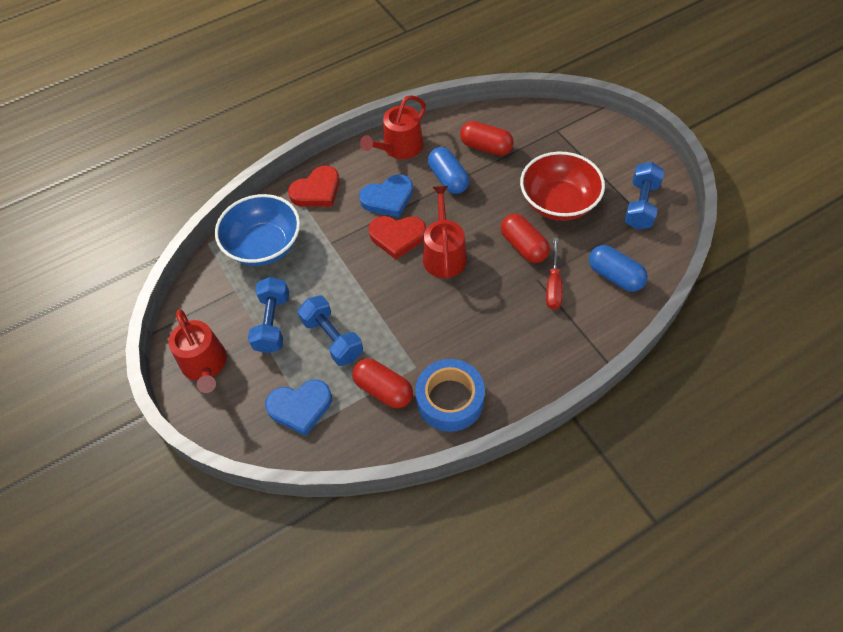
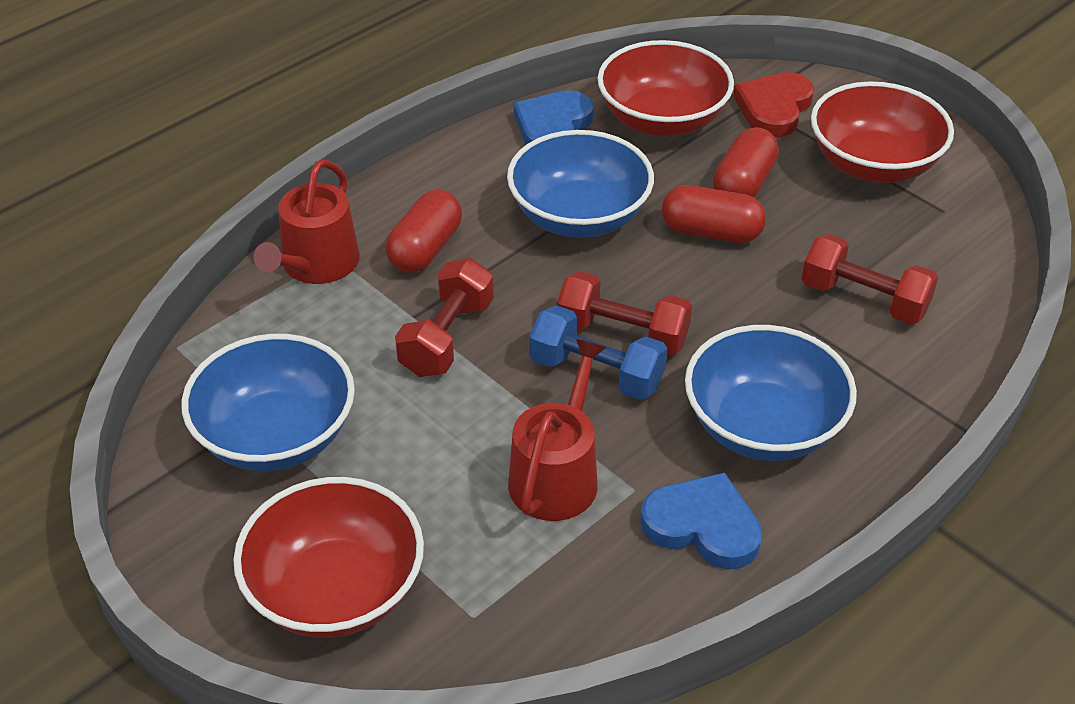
blue bowl: 1 -> 3
blue capsule: 2 -> 0
blue dumbbell: 3 -> 1
blue tape: 1 -> 0
red bowl: 1 -> 3
red dumbbell: 0 -> 3
red heart: 2 -> 1
red screwdriver: 1 -> 0
red watering can: 3 -> 2

